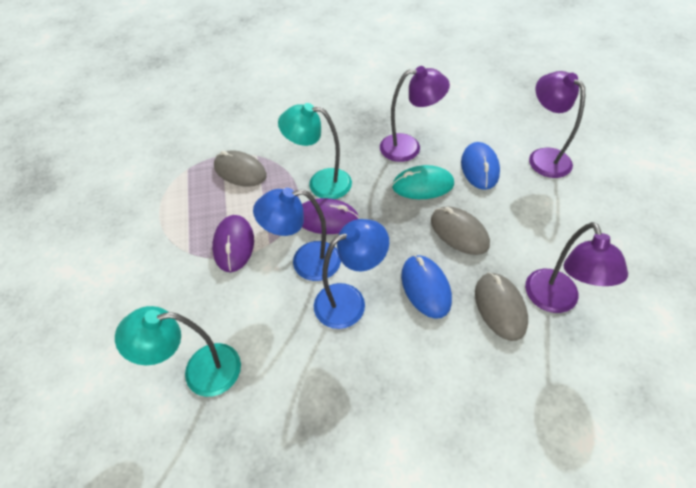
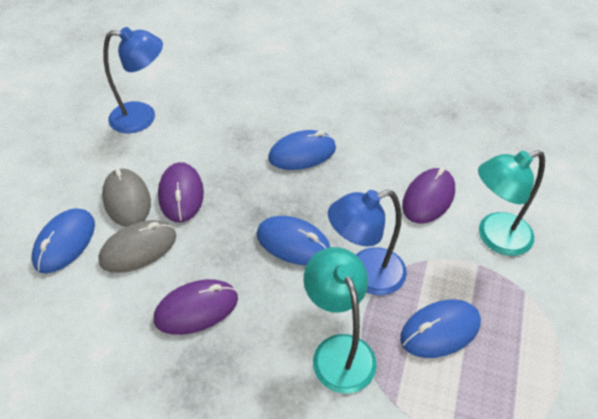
blue mouse: 2 -> 4
grey mouse: 3 -> 2
purple lamp: 3 -> 0
purple mouse: 2 -> 3
turquoise mouse: 1 -> 0

